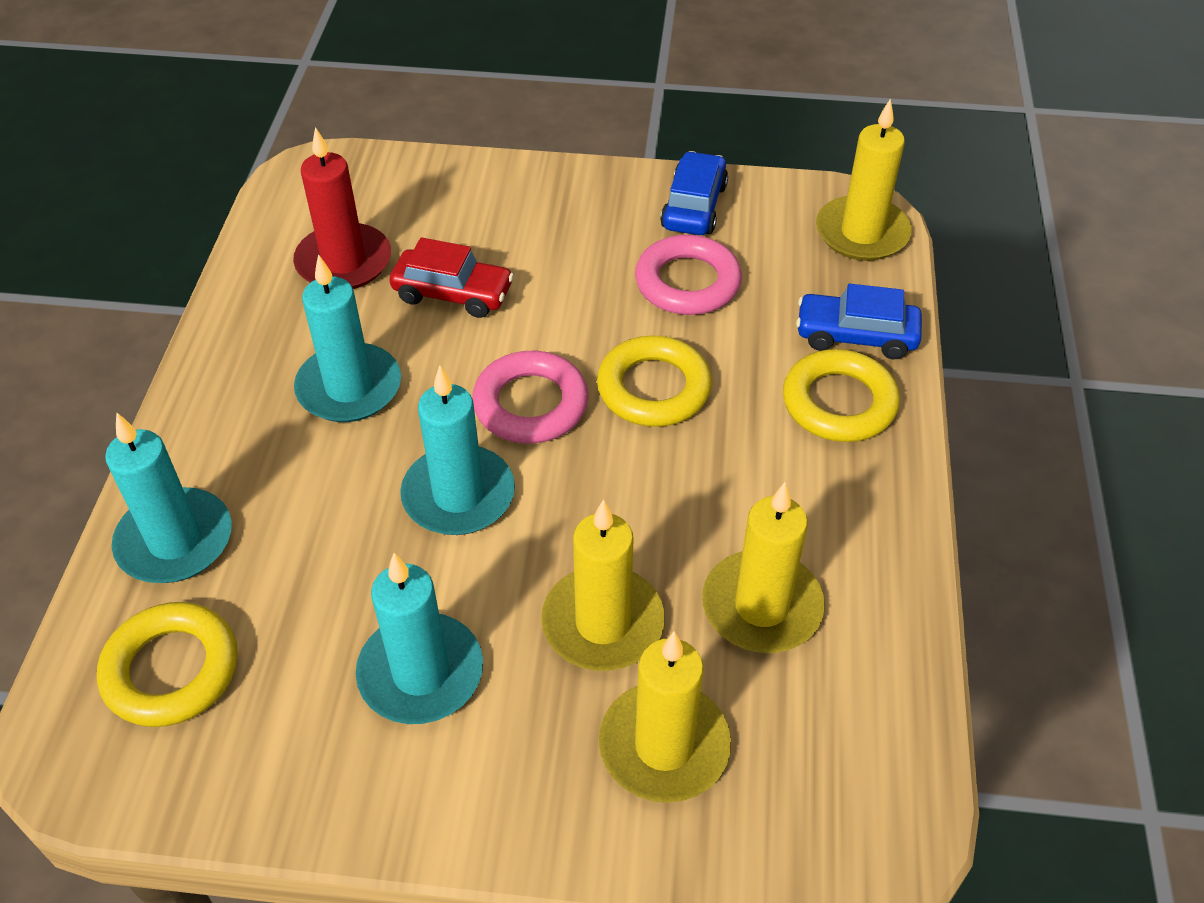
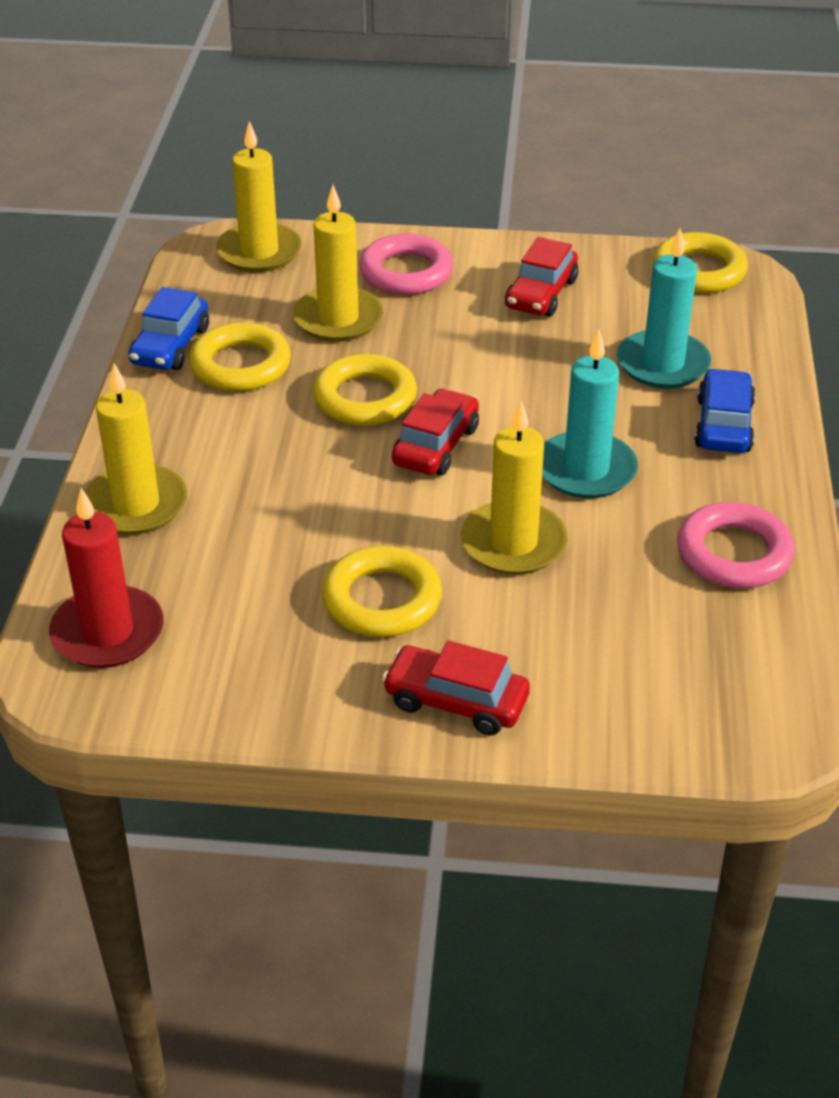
red car: 1 -> 3
turquoise candle: 4 -> 2
yellow ring: 3 -> 4

